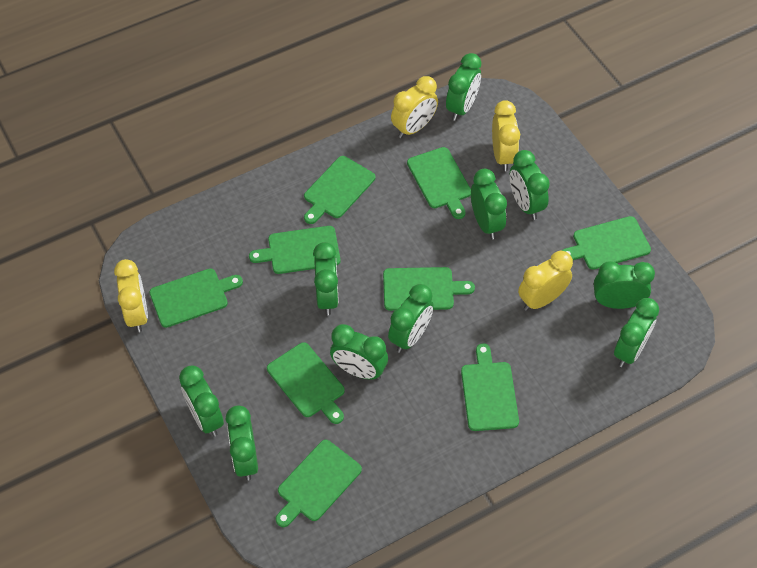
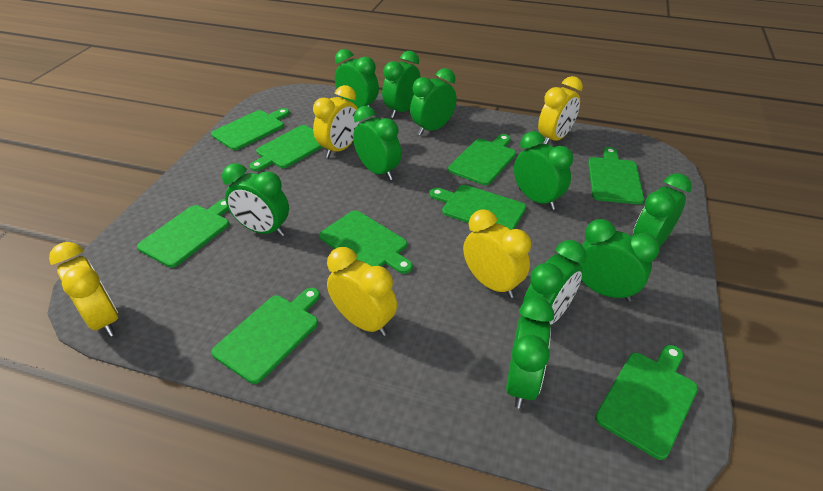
yellow clock: 4 -> 5

